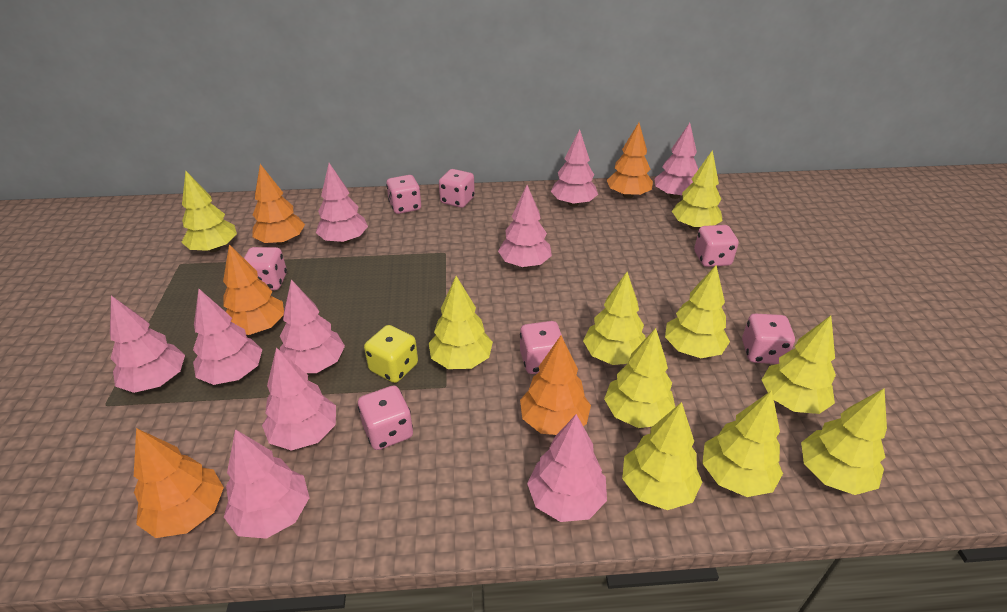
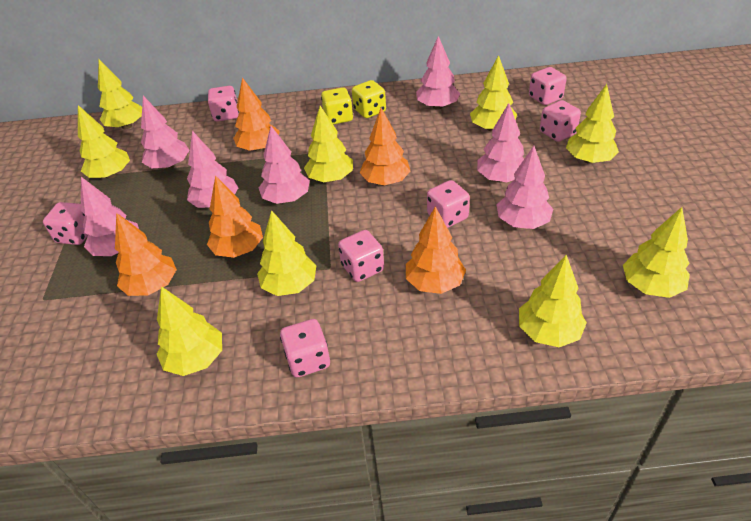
pink tree: 10 -> 7
yellow dice: 1 -> 2
yellow tree: 10 -> 9

